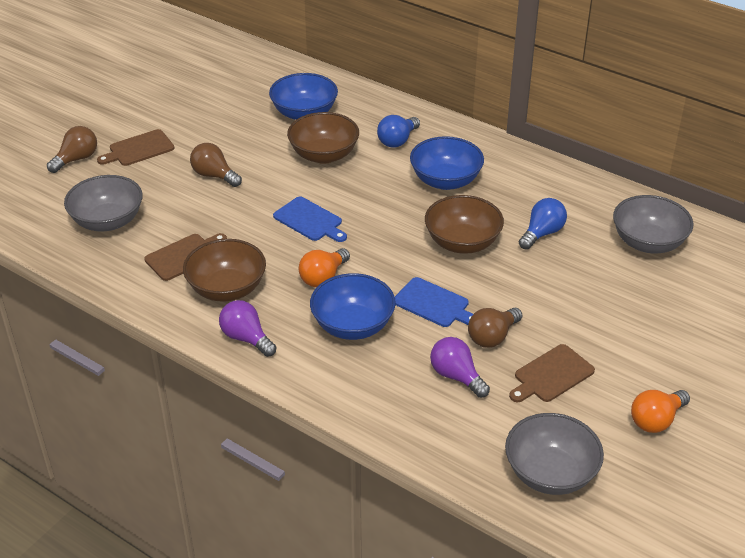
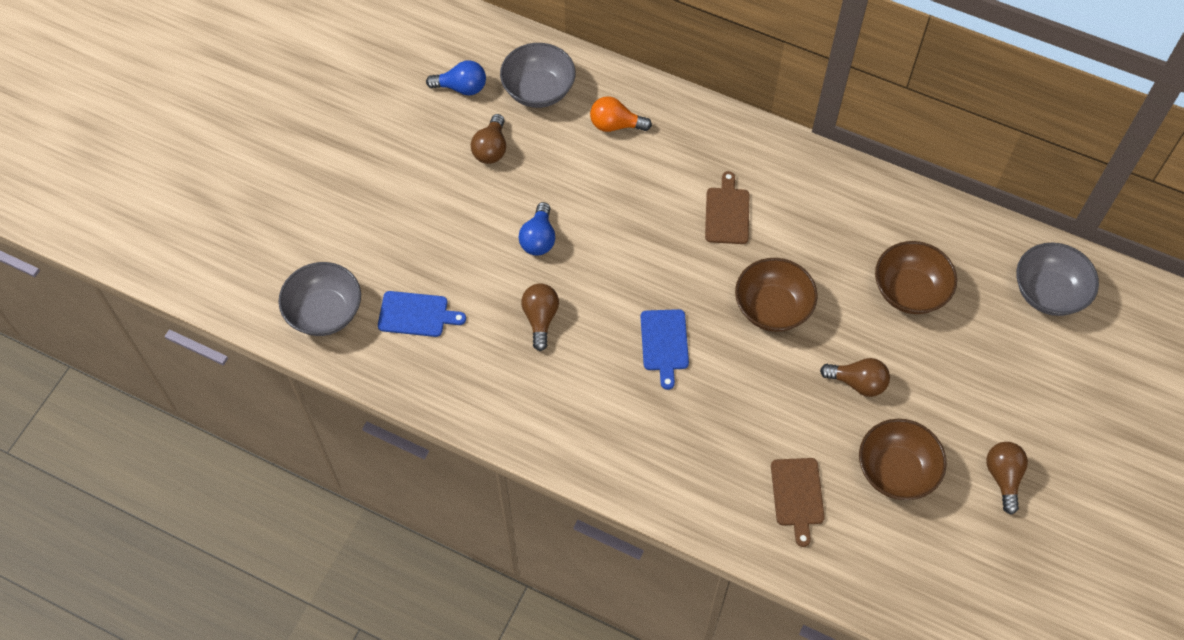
blue bowl: 3 -> 0
brown cutting board: 3 -> 2
brown light bulb: 3 -> 4
orange light bulb: 2 -> 1
purple light bulb: 2 -> 0

